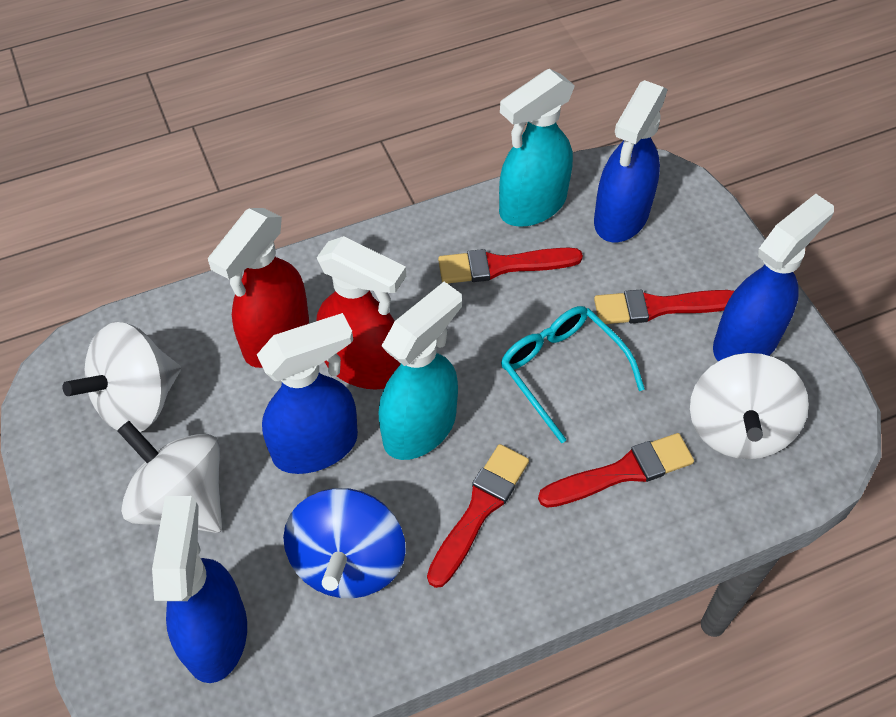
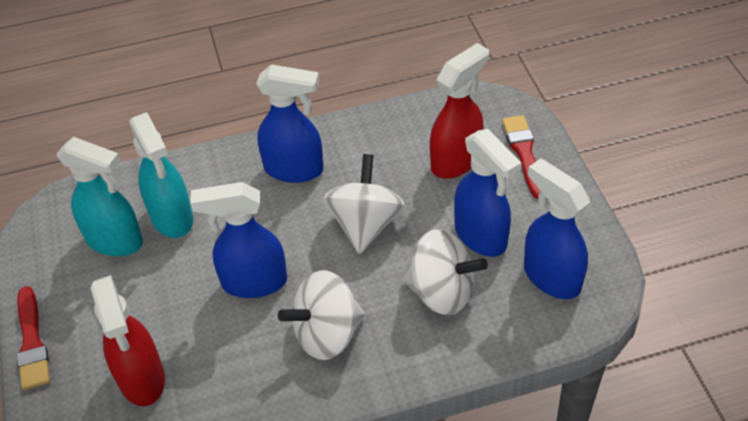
blue spinning top: 1 -> 0
red brush: 4 -> 2
turquoise glasses: 1 -> 0

